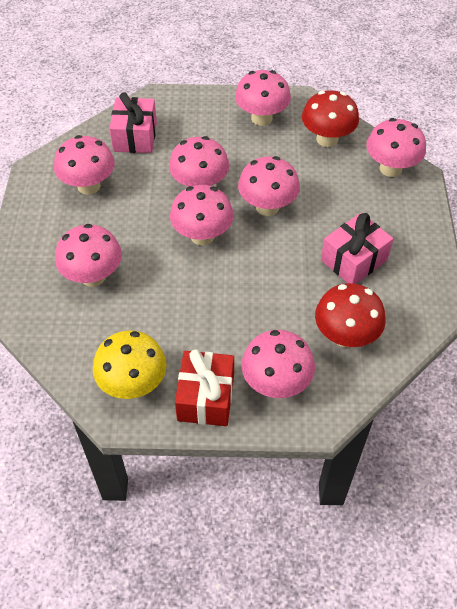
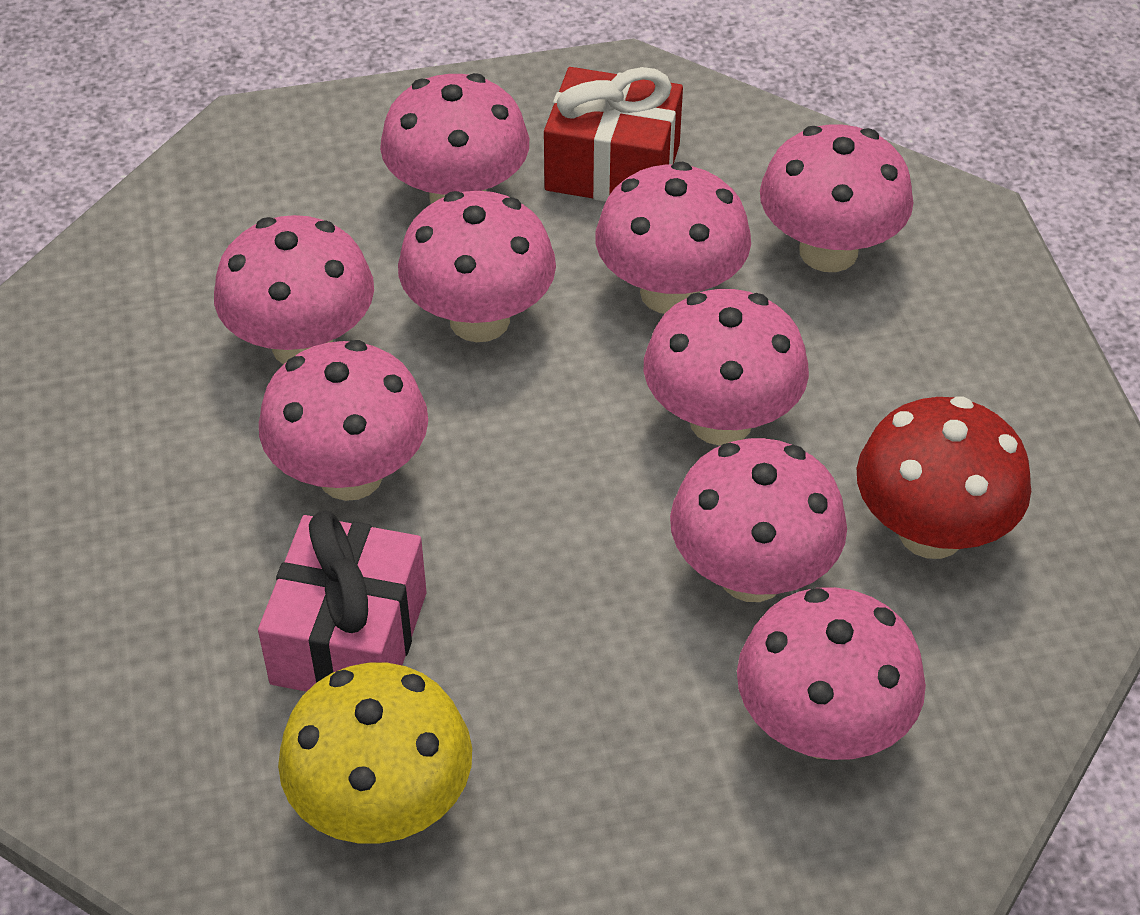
pink gift: 2 -> 1
pink mushroom: 8 -> 9
red mushroom: 2 -> 1

